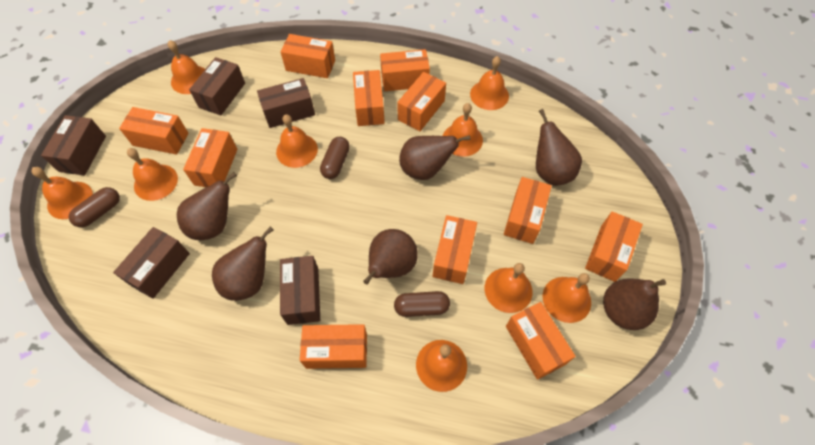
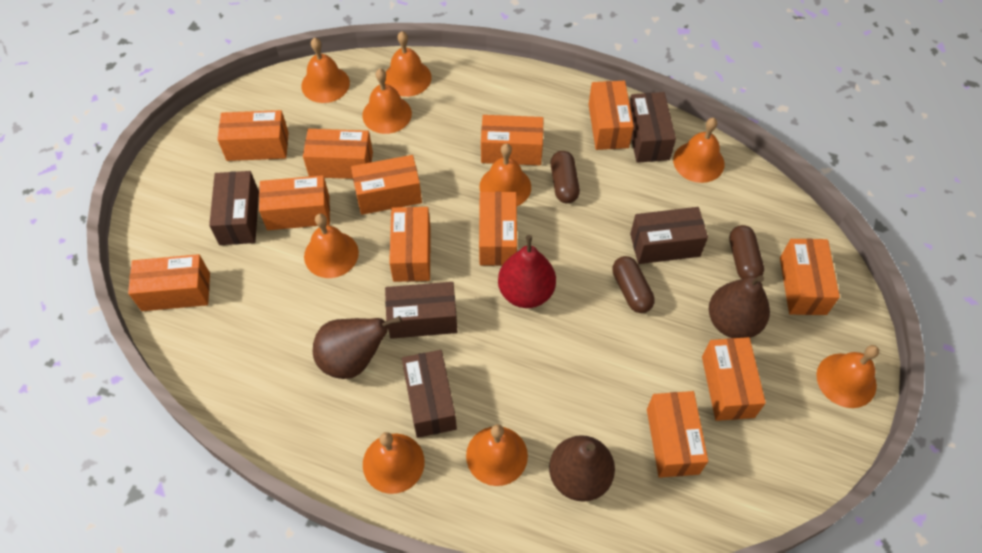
brown pear: 6 -> 3
orange box: 11 -> 12
red pear: 0 -> 1

